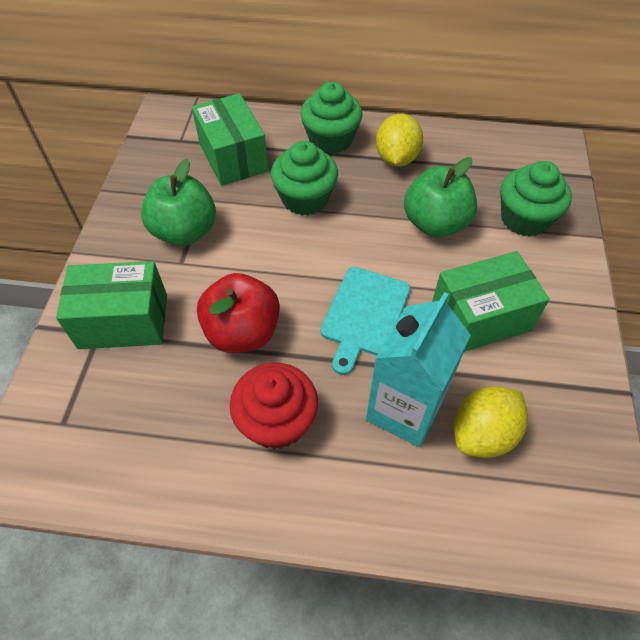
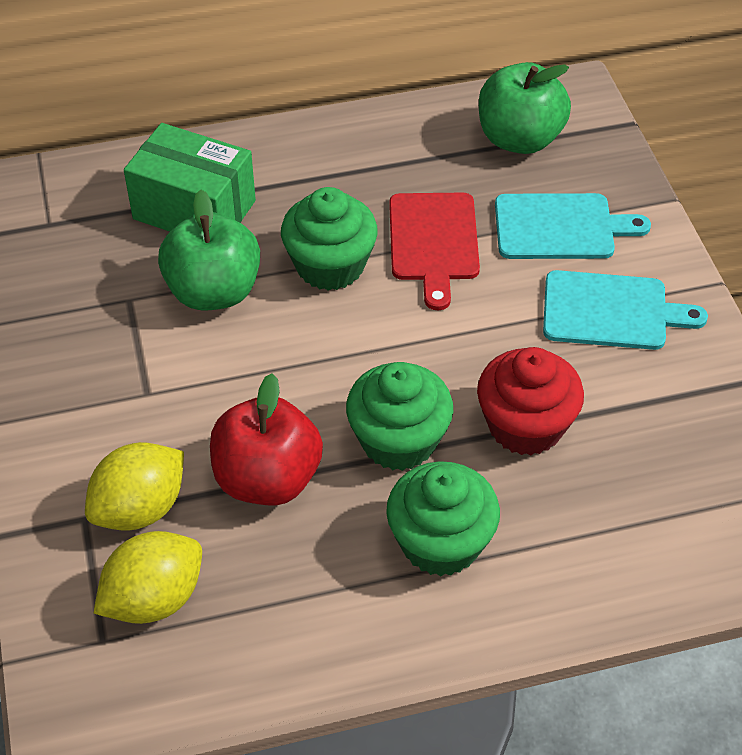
green box: 3 -> 1
red cutting board: 0 -> 1
turquoise carton: 1 -> 0
turquoise cutting board: 1 -> 2

